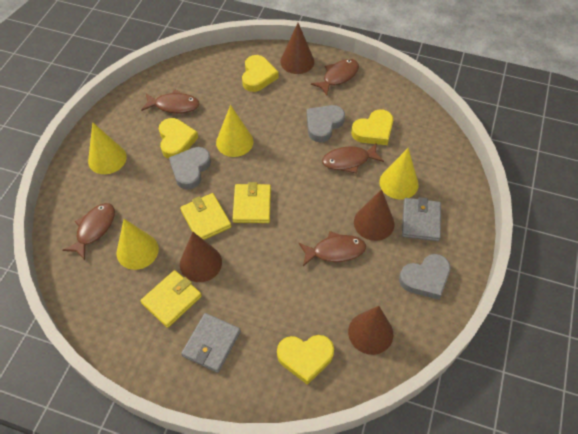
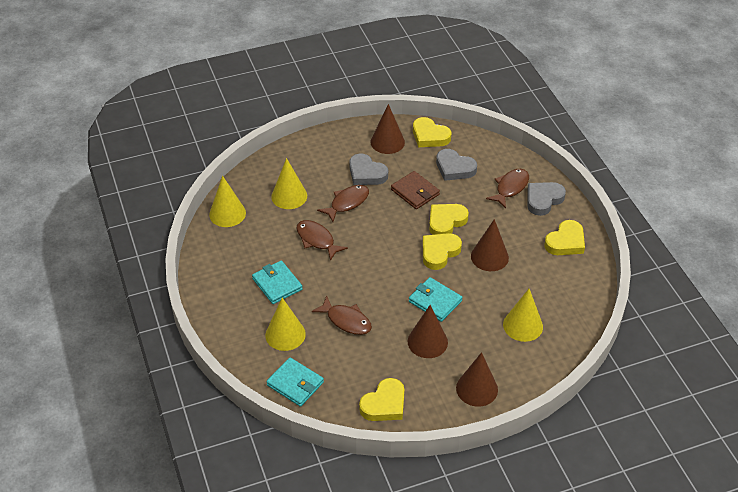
brown fish: 5 -> 4
brown wallet: 0 -> 1
grey wallet: 2 -> 0
turquoise wallet: 0 -> 3
yellow heart: 4 -> 5
yellow wallet: 3 -> 0

